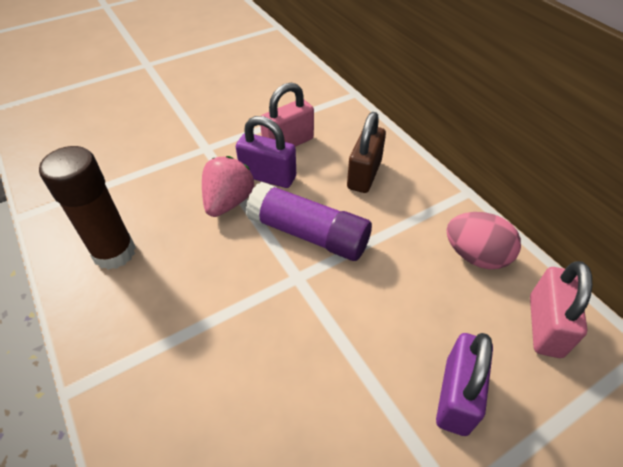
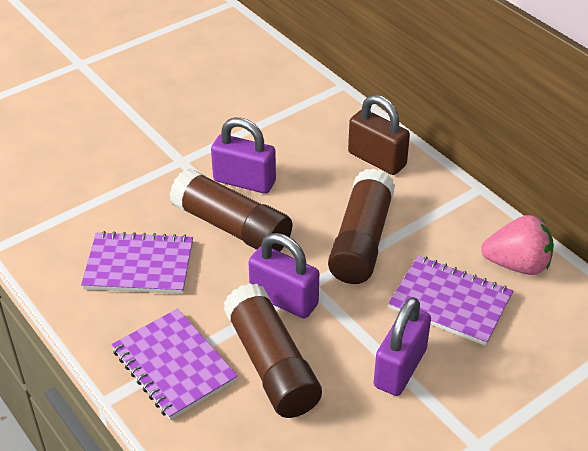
brown glue stick: 1 -> 3
pink egg: 1 -> 0
pink padlock: 2 -> 0
purple glue stick: 1 -> 0
purple notebook: 0 -> 3
purple padlock: 2 -> 3

